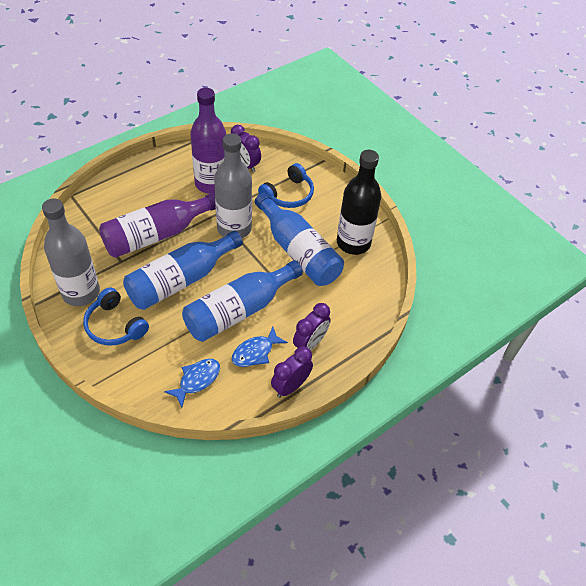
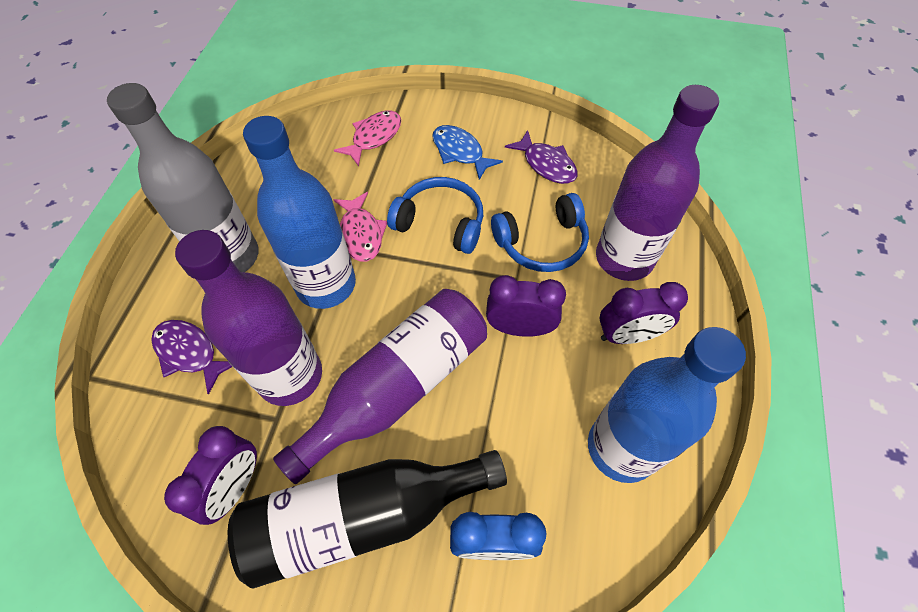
blue bottle: 3 -> 2
blue clock: 0 -> 1
blue fish: 2 -> 1
grey bottle: 2 -> 1
pink fish: 0 -> 2
purple bottle: 2 -> 3
purple fish: 0 -> 2

